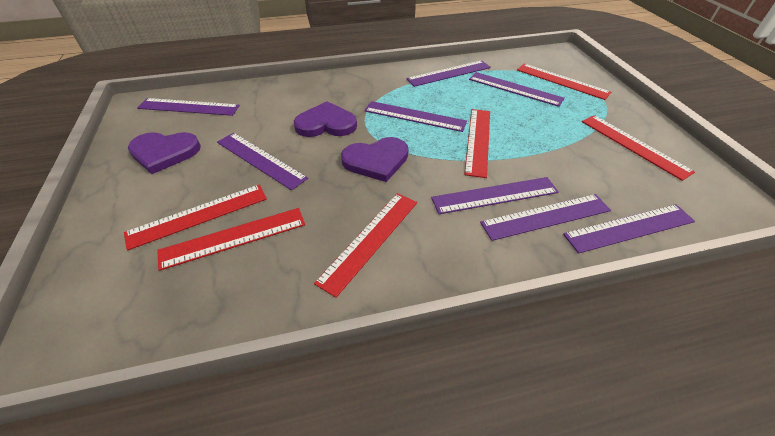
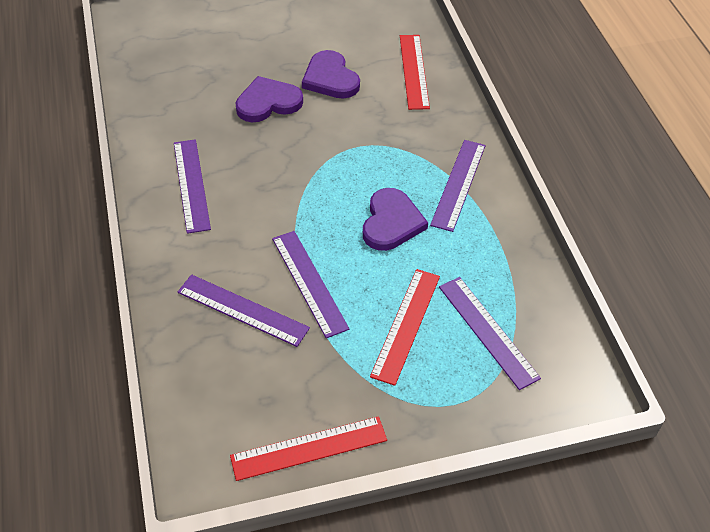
purple ruler: 8 -> 5
red ruler: 6 -> 3

